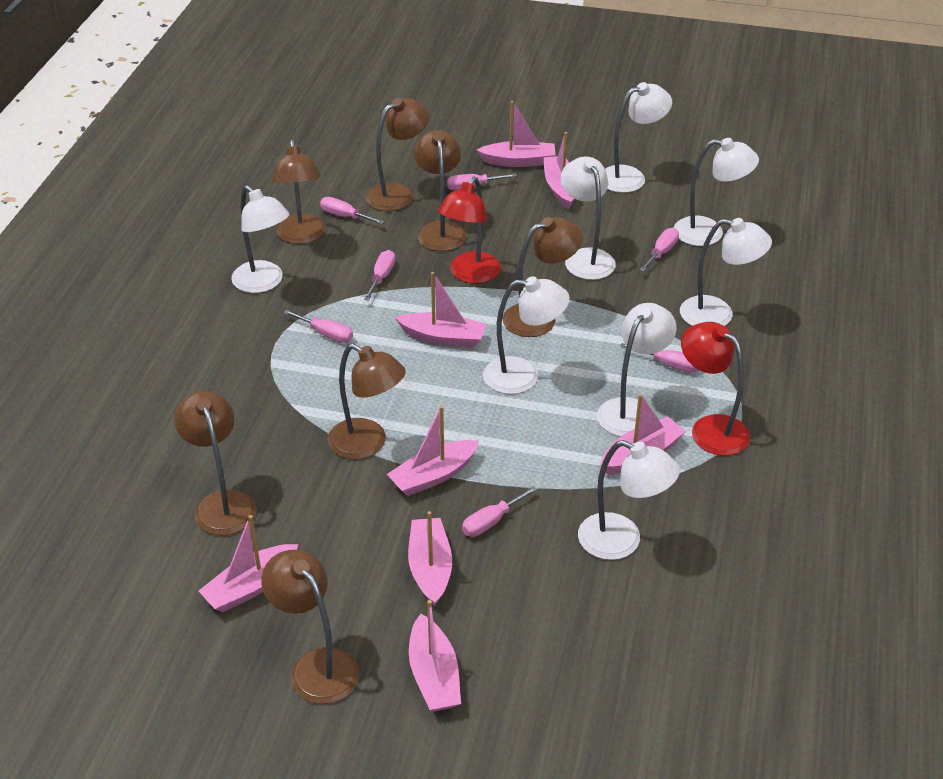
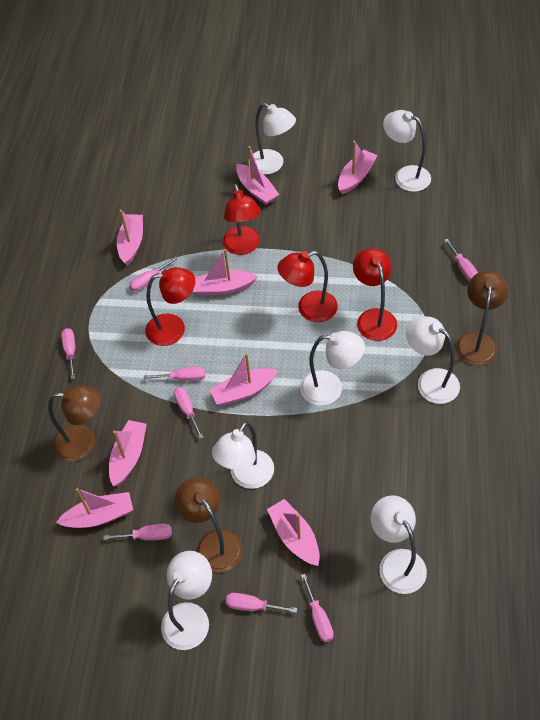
brown lamp: 7 -> 3
pink screwdriver: 7 -> 8
red lamp: 2 -> 4
white lamp: 8 -> 7

